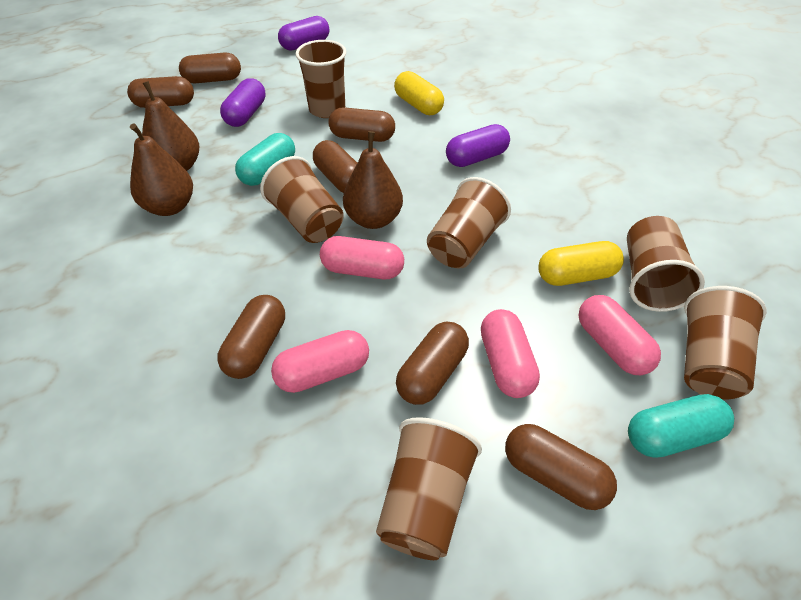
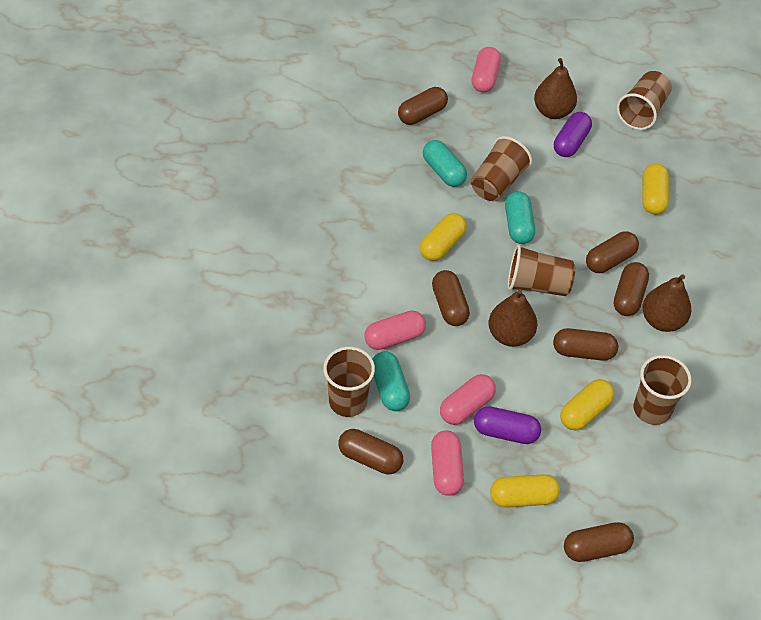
brown cup: 6 -> 5
purple capsule: 3 -> 2
turquoise capsule: 2 -> 3
yellow capsule: 2 -> 4

